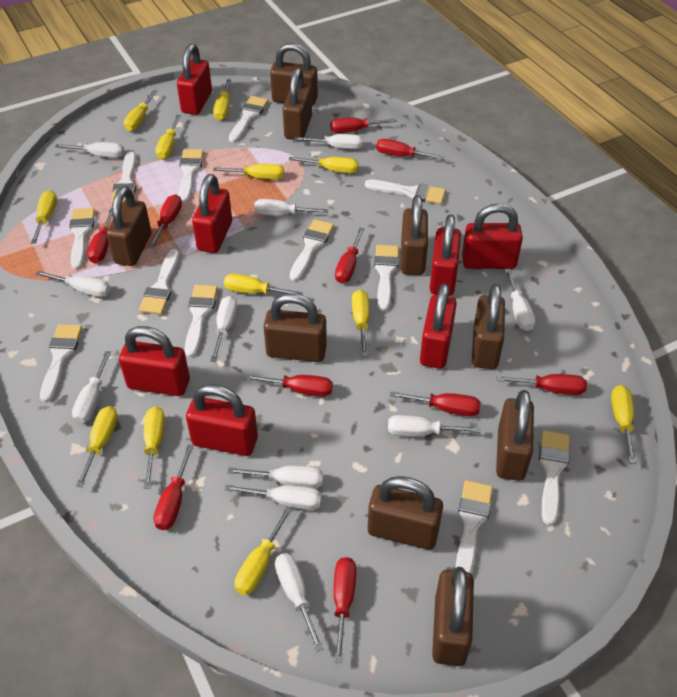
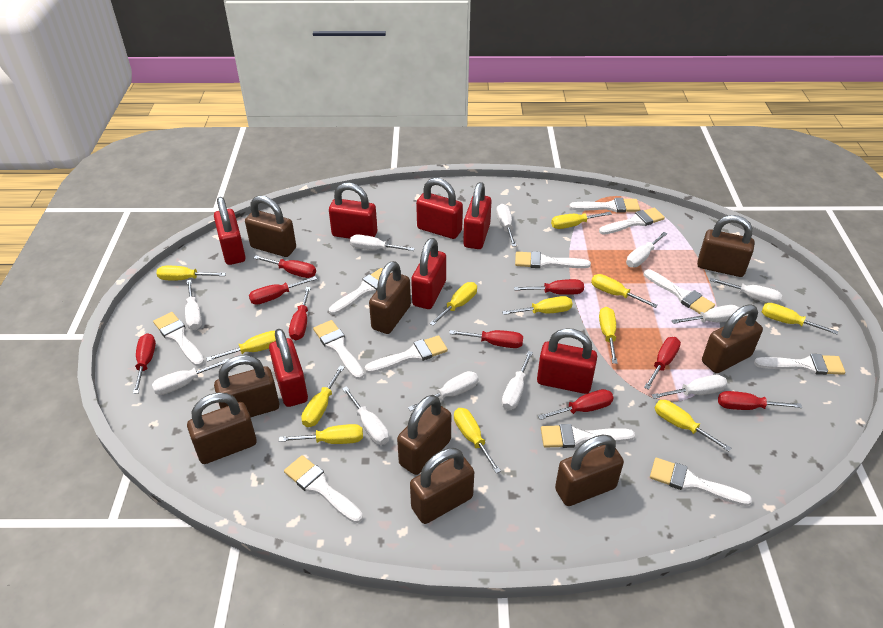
red screwdriver: 10 -> 9

